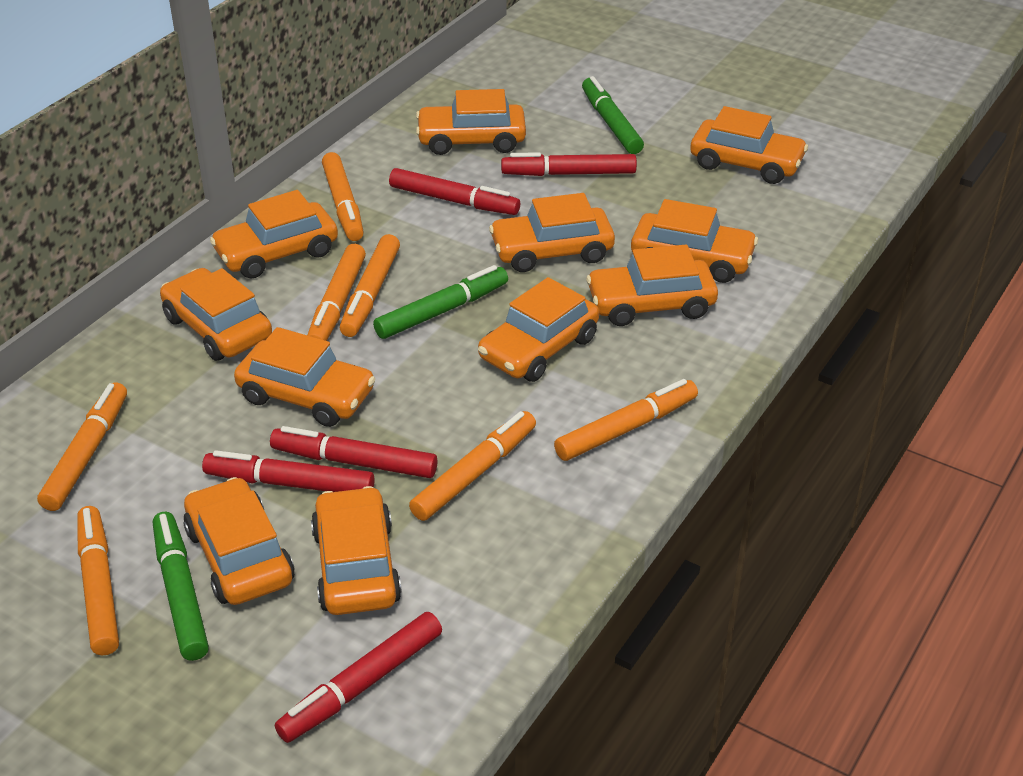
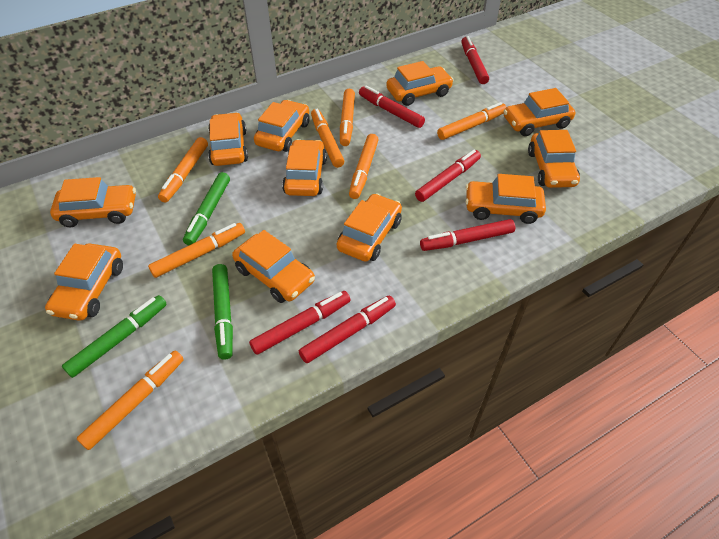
red marker: 5 -> 6

